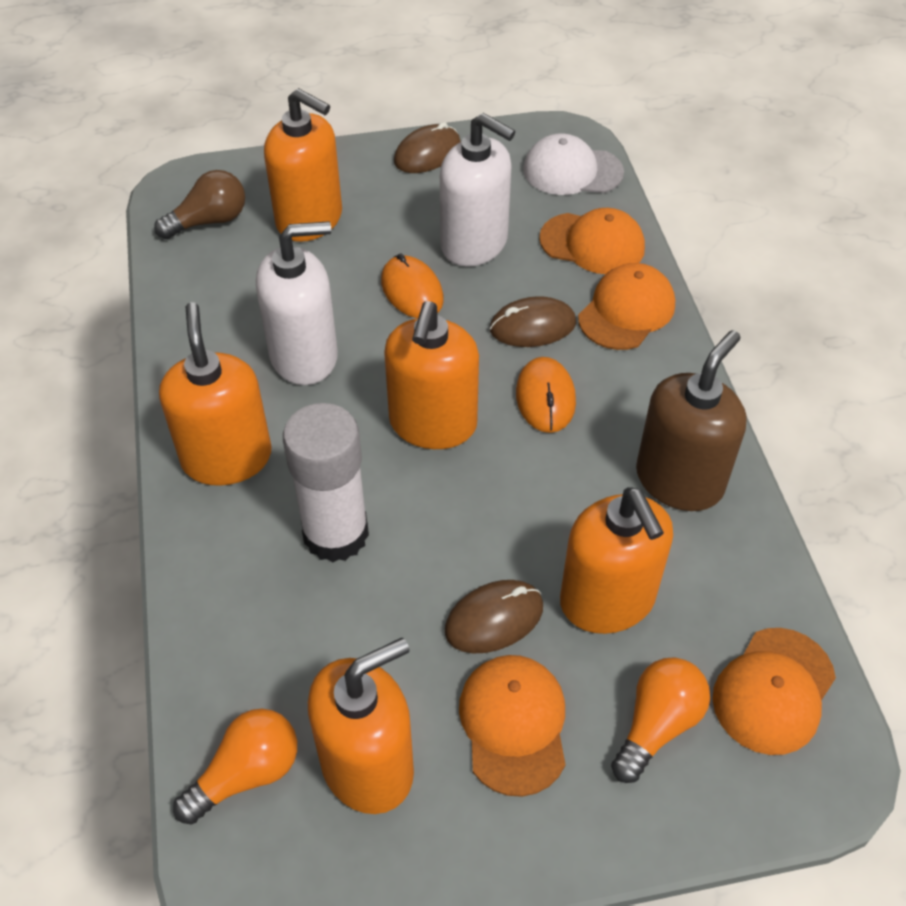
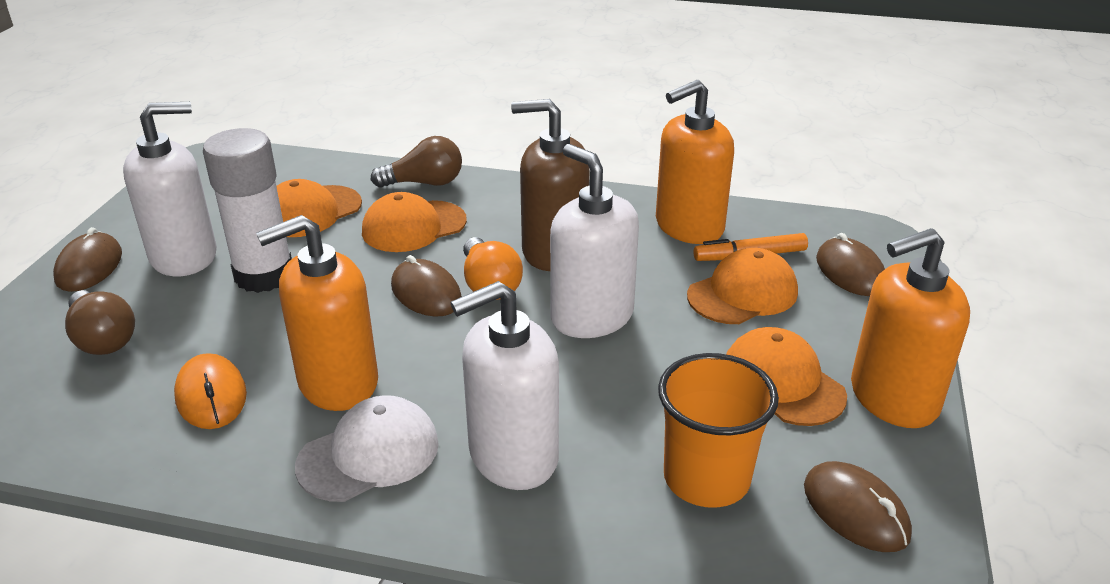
brown light bulb: 1 -> 2
brown mouse: 3 -> 4
orange cup: 0 -> 1
orange light bulb: 2 -> 1
orange marker: 0 -> 1
orange mouse: 2 -> 1
orange soap dispenser: 5 -> 3
white soap dispenser: 2 -> 3

